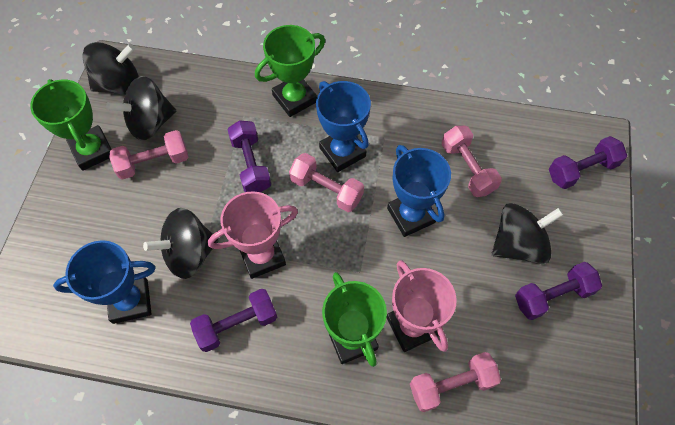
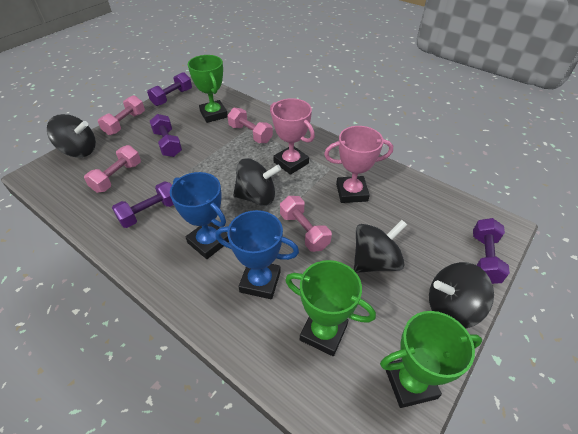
blue trophy: 3 -> 2

